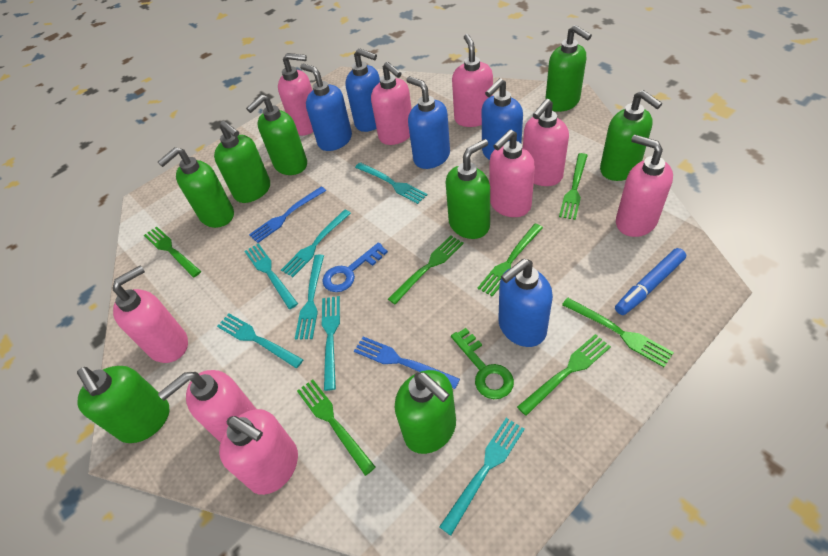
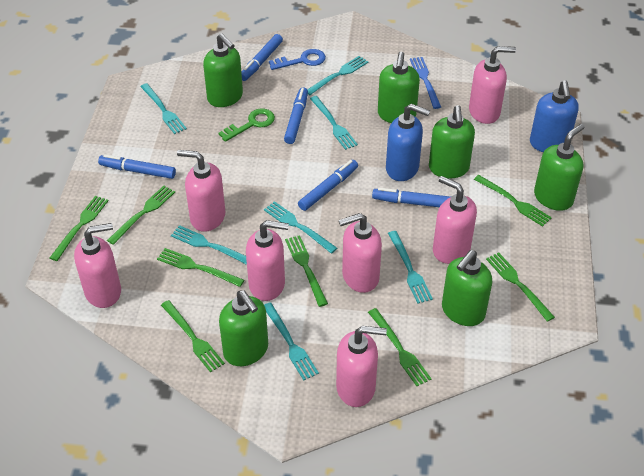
blue fork: 2 -> 1
blue marker: 1 -> 5
blue soap dispenser: 5 -> 2
green fork: 7 -> 8
green soap dispenser: 8 -> 6
pink soap dispenser: 9 -> 7

